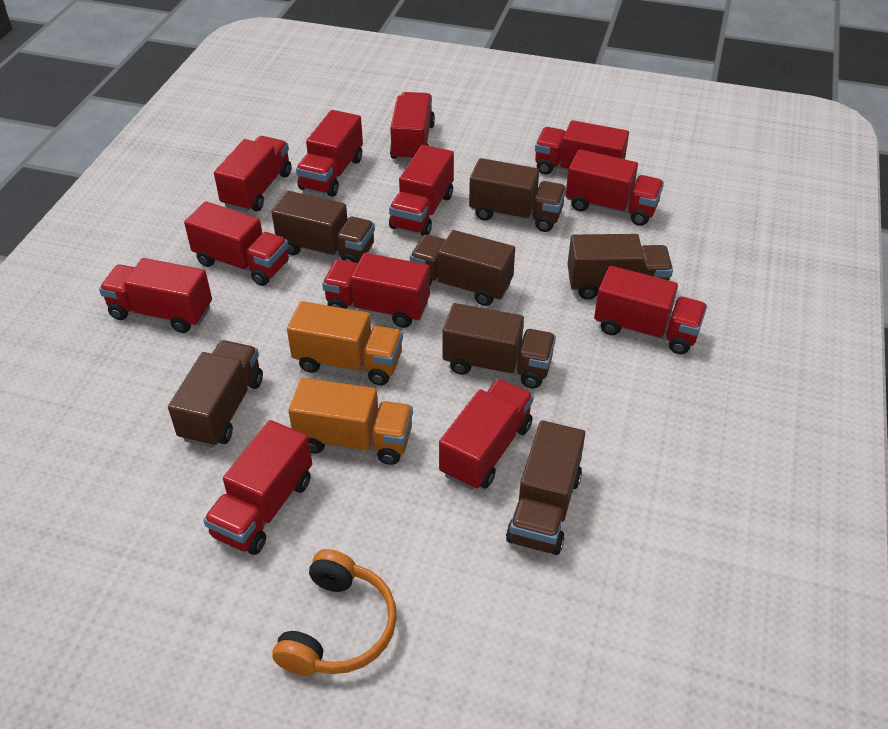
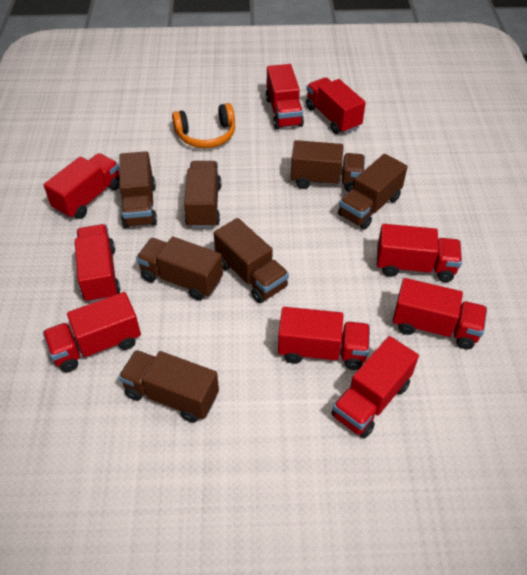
orange truck: 2 -> 0
red truck: 12 -> 9

